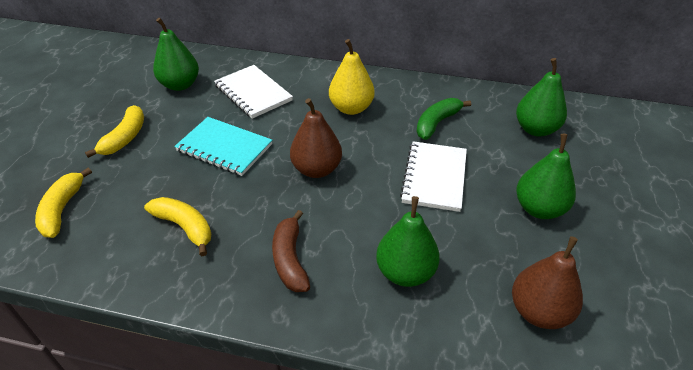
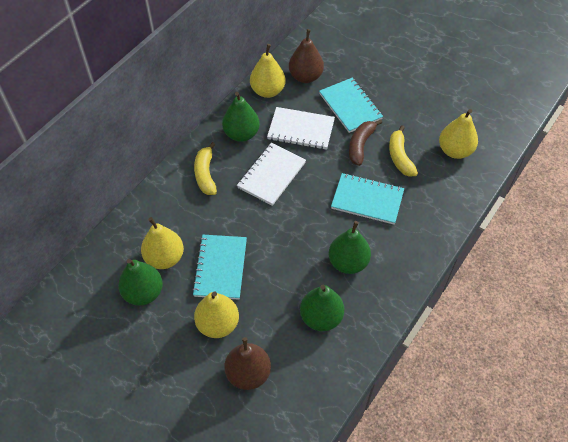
green banana: 1 -> 0
turquoise notebook: 1 -> 3
yellow banana: 3 -> 2
yellow pear: 1 -> 4

